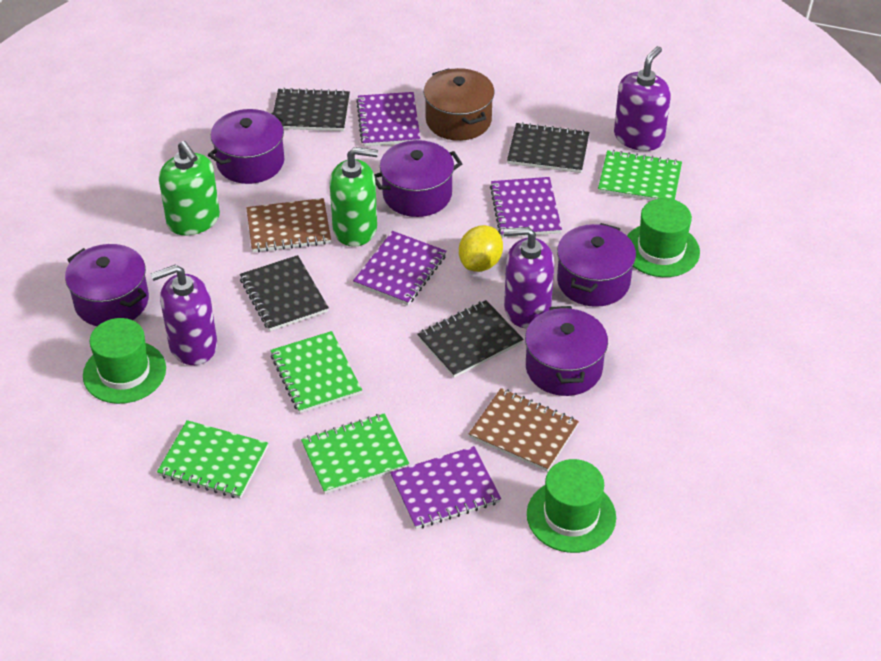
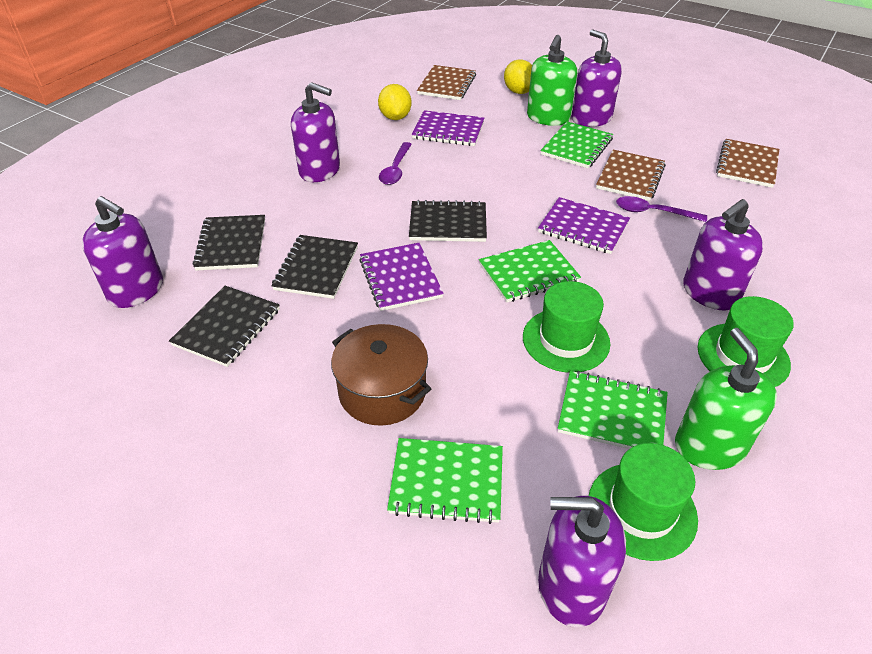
brown notebook: 2 -> 3
purple notebook: 4 -> 3
purple pot: 5 -> 0
purple soap dispenser: 3 -> 5
purple spoon: 0 -> 2
yellow lemon: 1 -> 2

